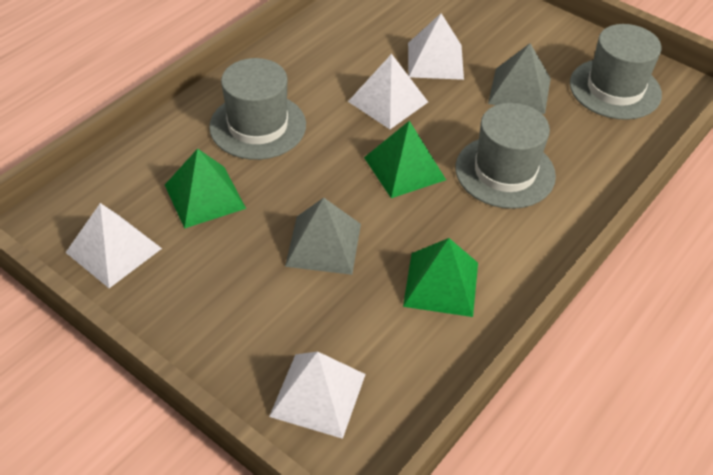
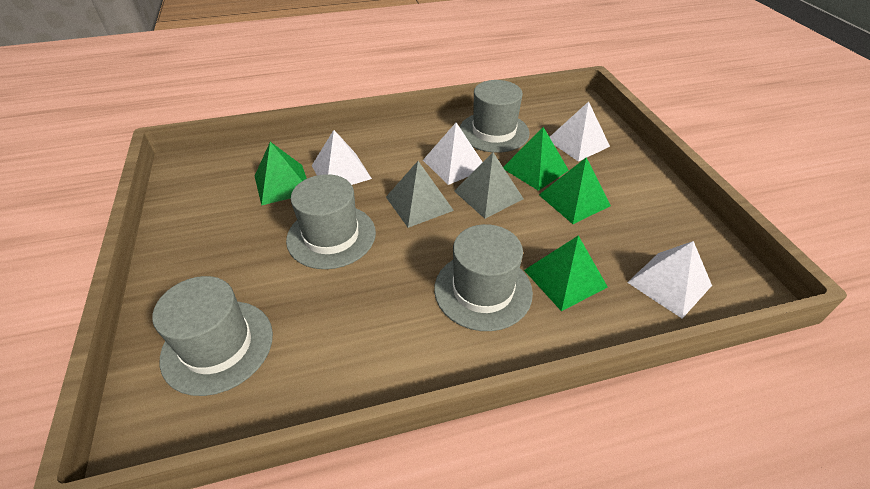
green pyramid: 3 -> 4
grey hat: 3 -> 4

